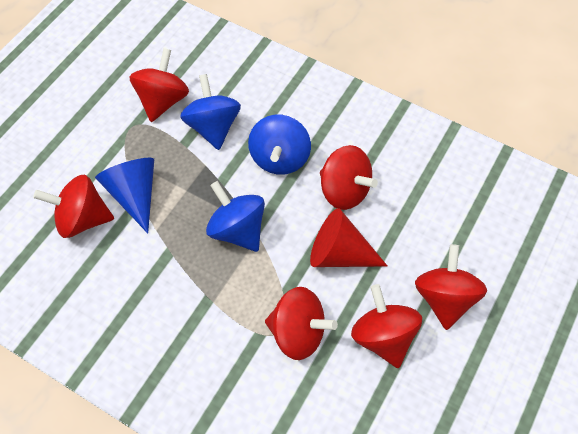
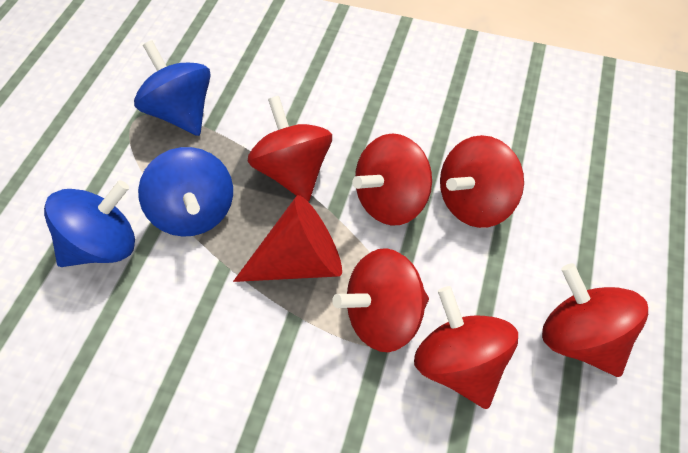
blue cone: 1 -> 0

